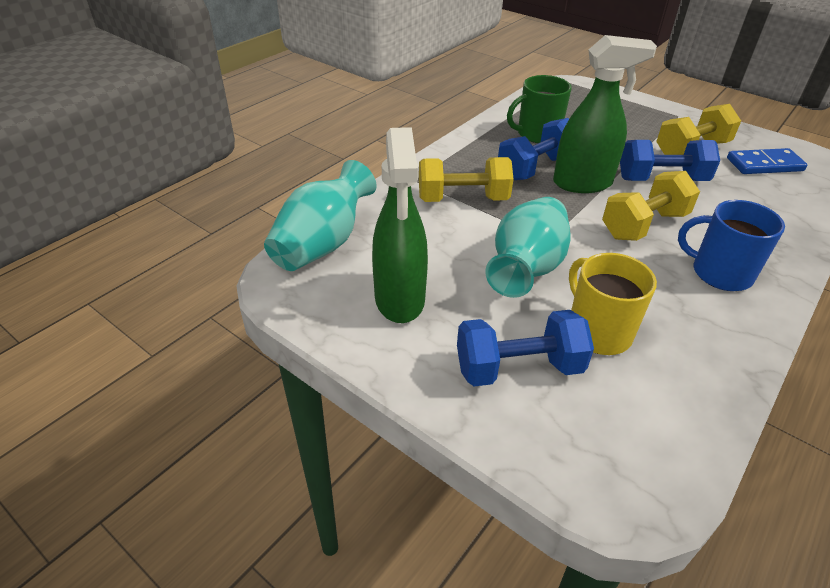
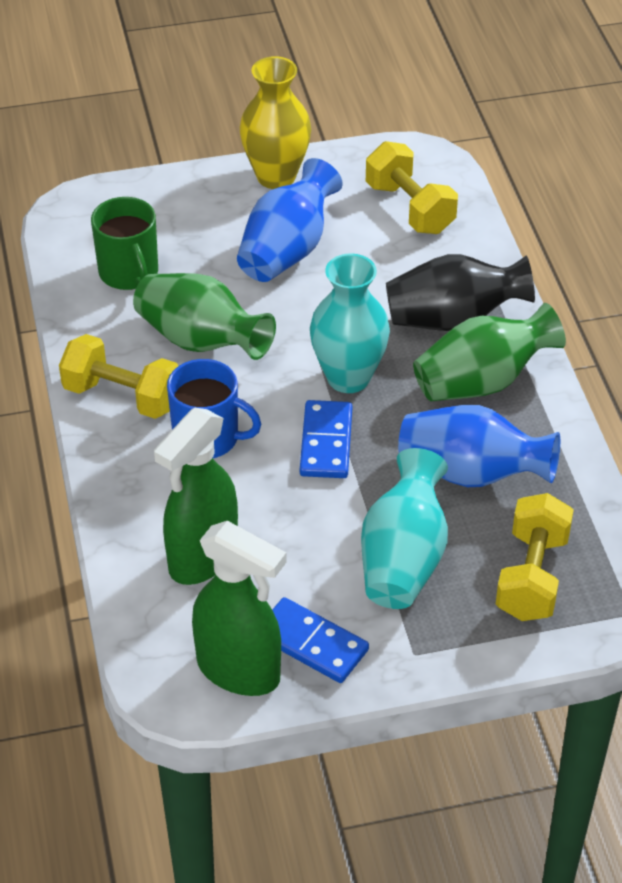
black vase: 0 -> 1
blue domino: 1 -> 2
blue dumbbell: 3 -> 0
blue vase: 0 -> 2
green vase: 0 -> 2
yellow mug: 1 -> 0
yellow vase: 0 -> 1

